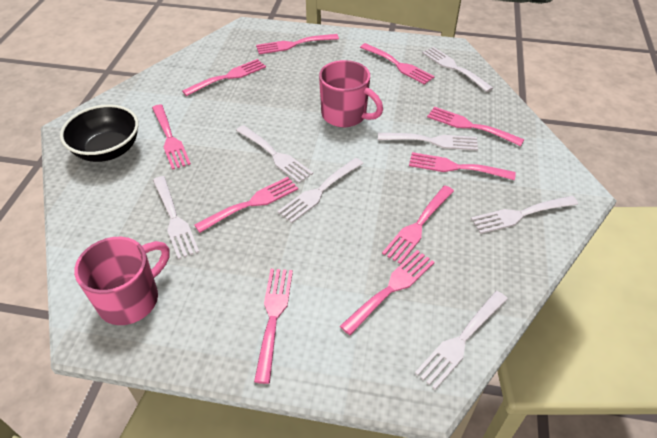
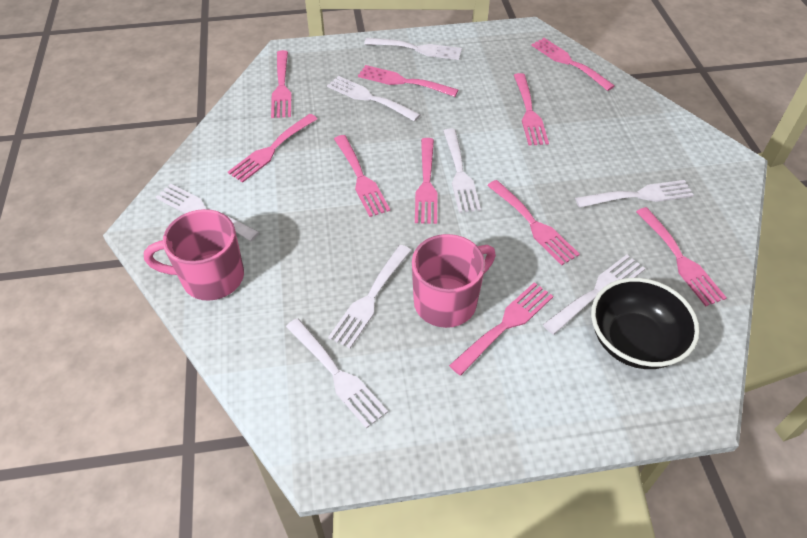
white fork: 7 -> 8

